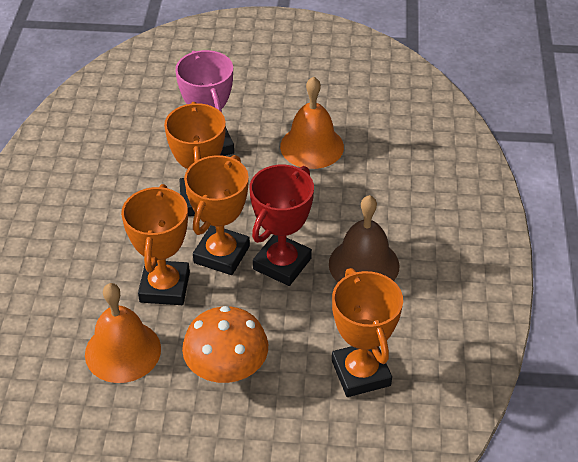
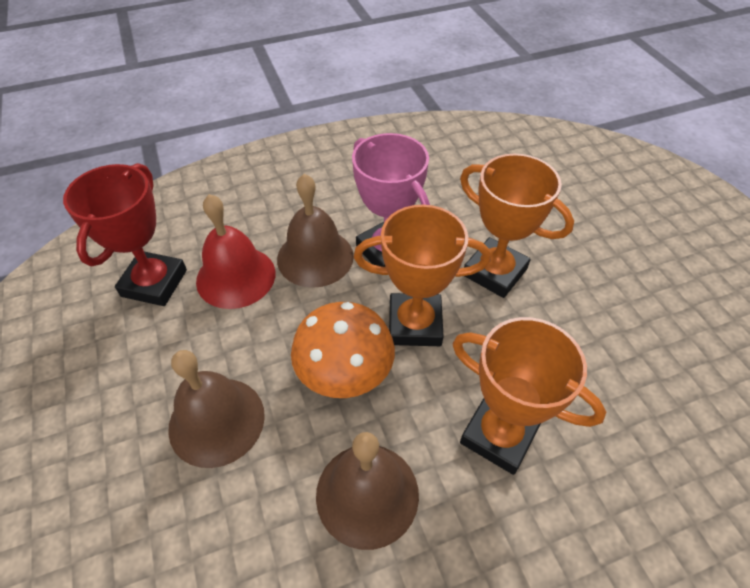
brown bell: 1 -> 3
orange bell: 2 -> 0
orange trophy: 4 -> 3
red bell: 0 -> 1

